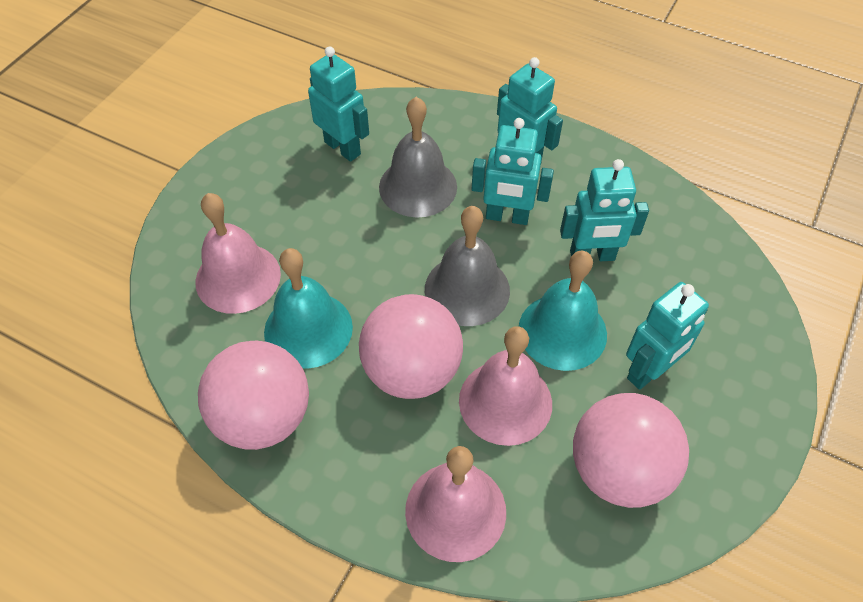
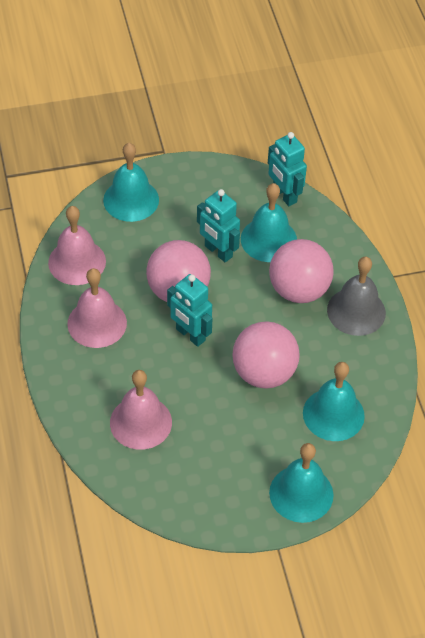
grey bell: 2 -> 1
turquoise bell: 2 -> 4
turquoise robot: 5 -> 3

